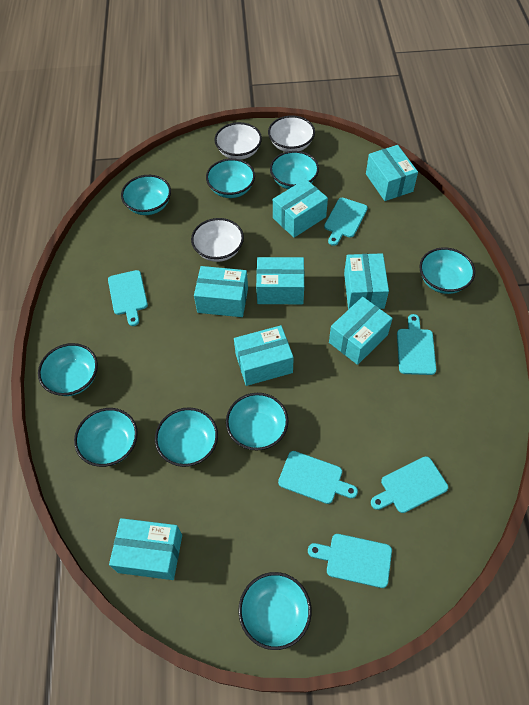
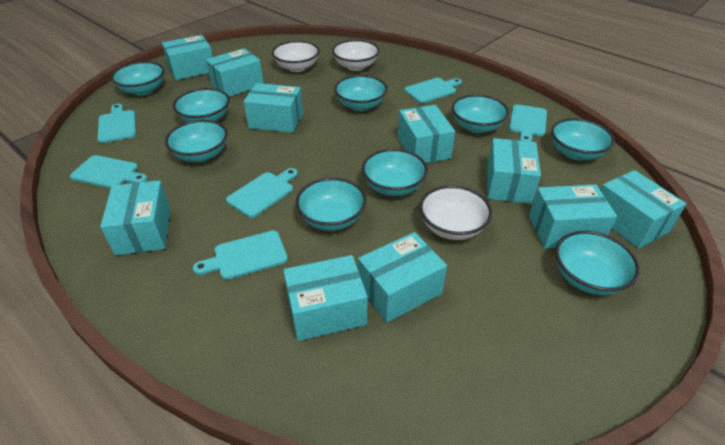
turquoise box: 8 -> 10

